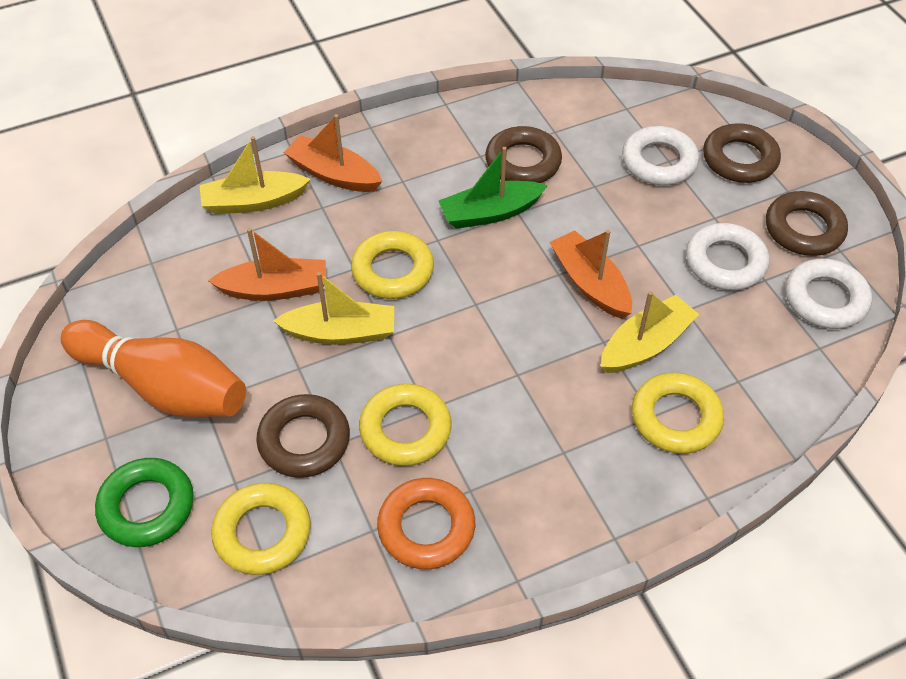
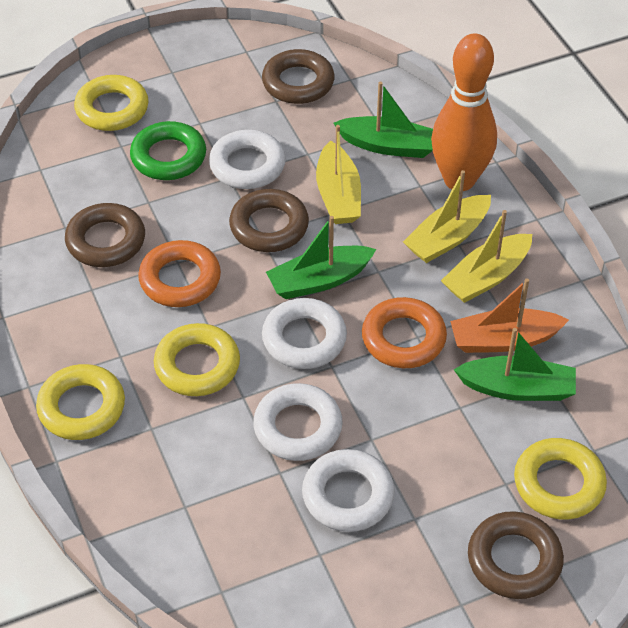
green boat: 1 -> 3
orange boat: 3 -> 1
orange ring: 1 -> 2
white ring: 3 -> 4

